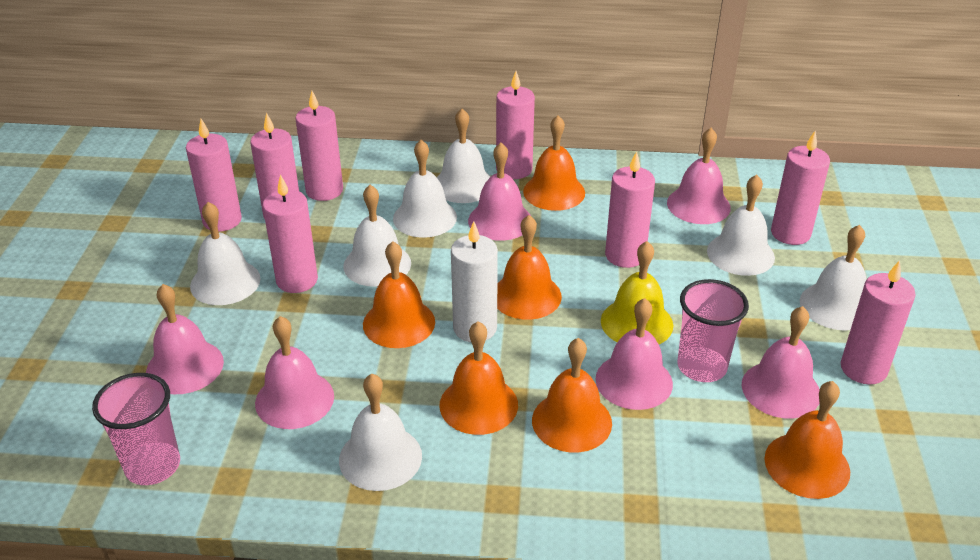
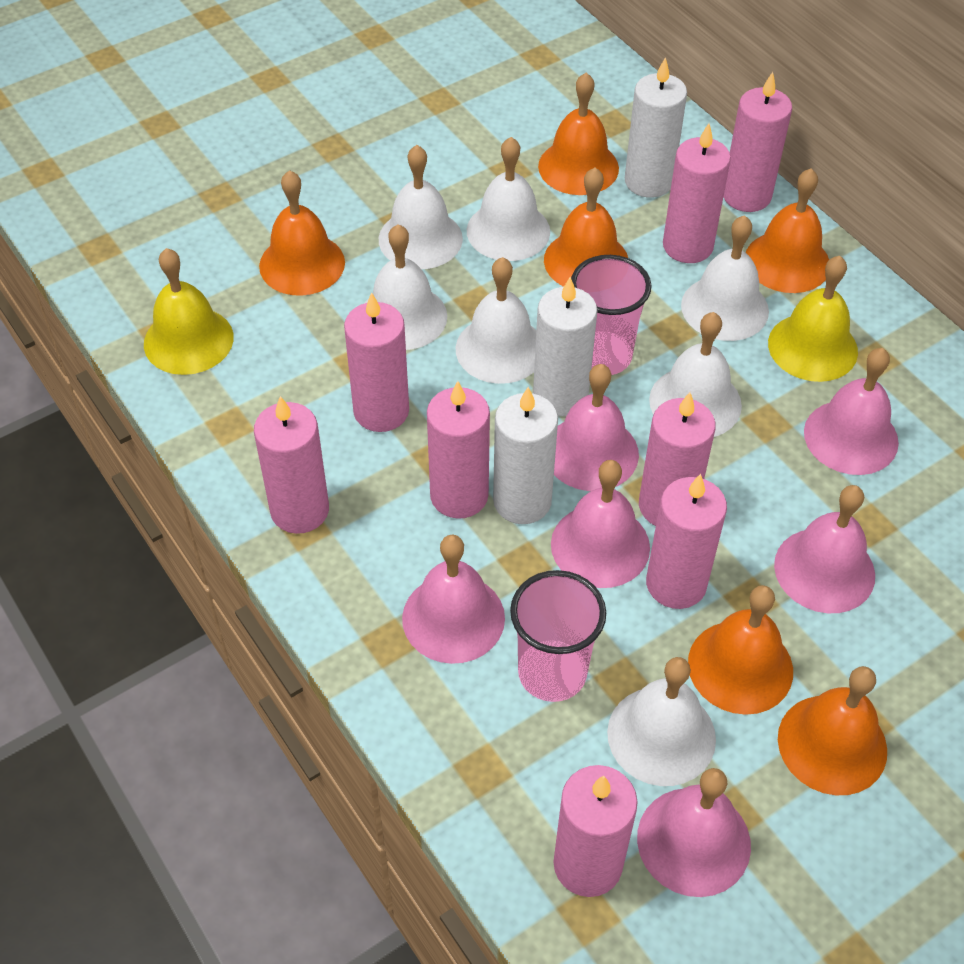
white candle: 1 -> 3
yellow bell: 1 -> 2

